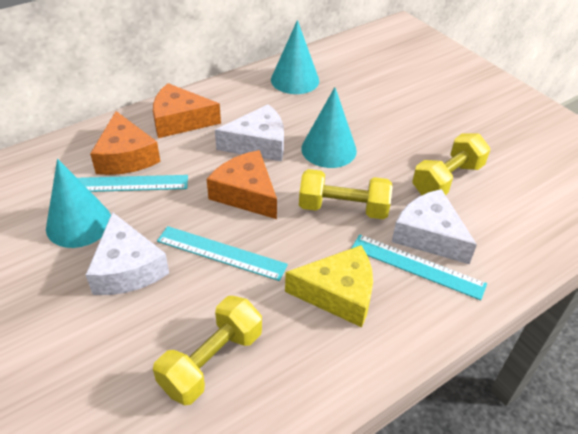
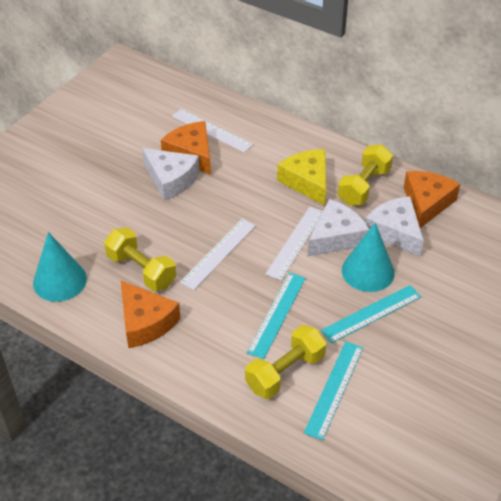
turquoise cone: 3 -> 2
white ruler: 0 -> 3

